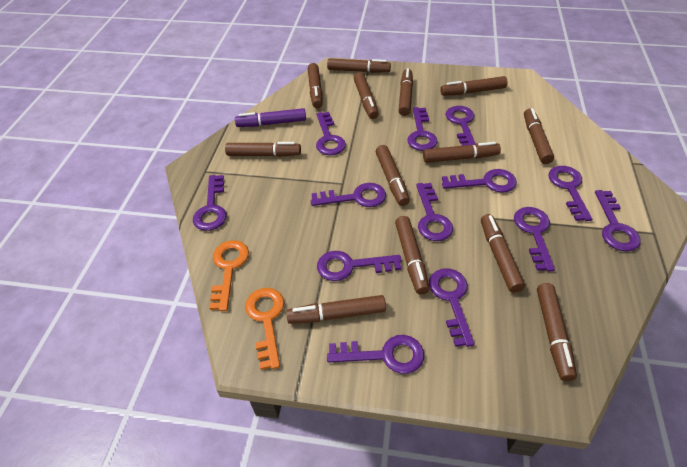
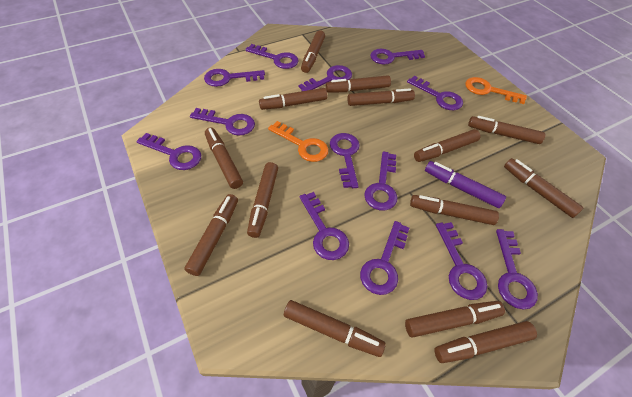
brown marker: 13 -> 14

